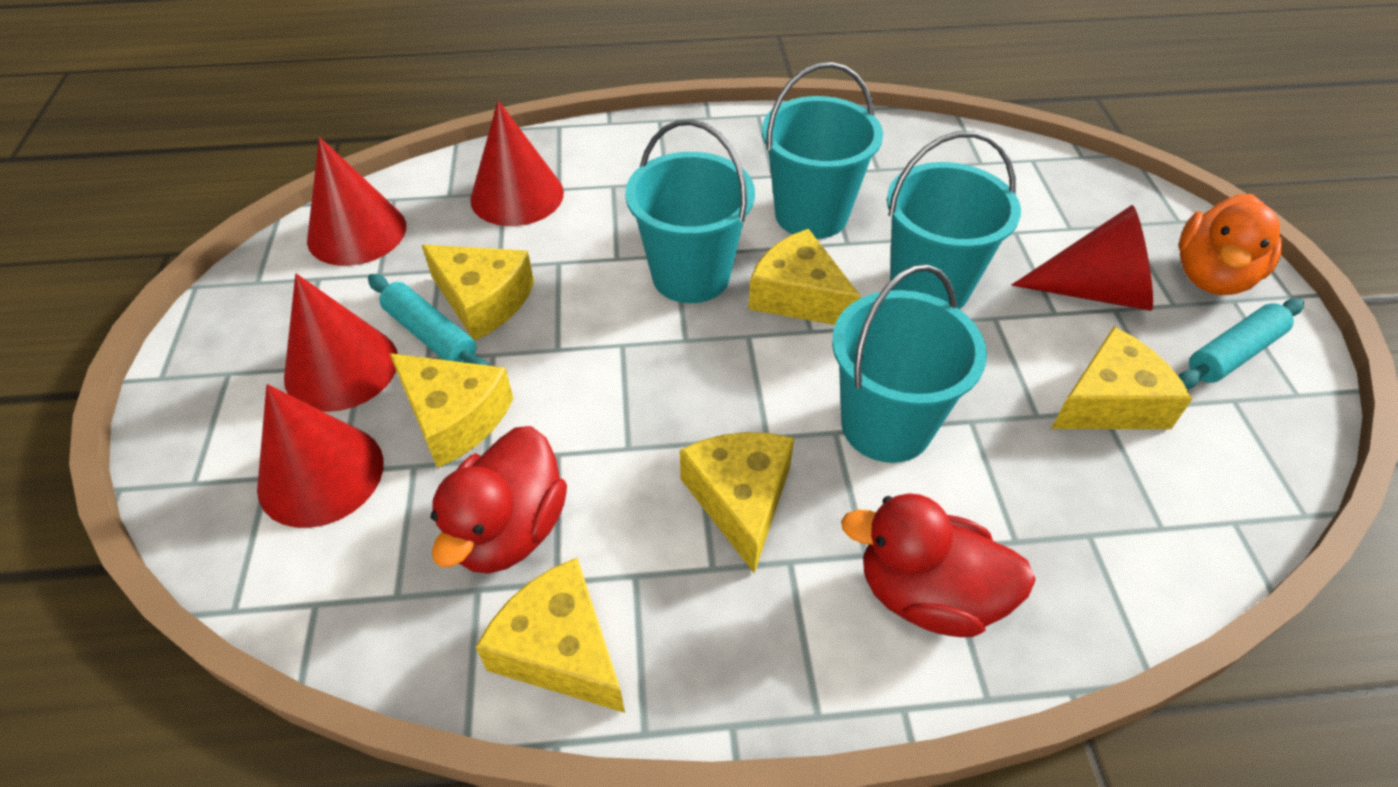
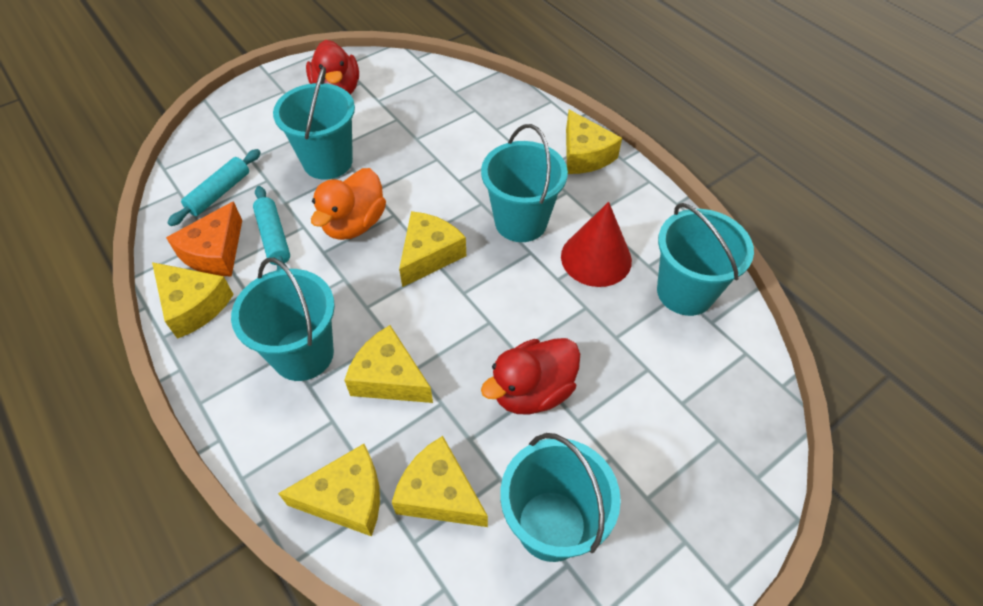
orange cheese: 0 -> 1
red cone: 5 -> 1
turquoise bucket: 4 -> 5

